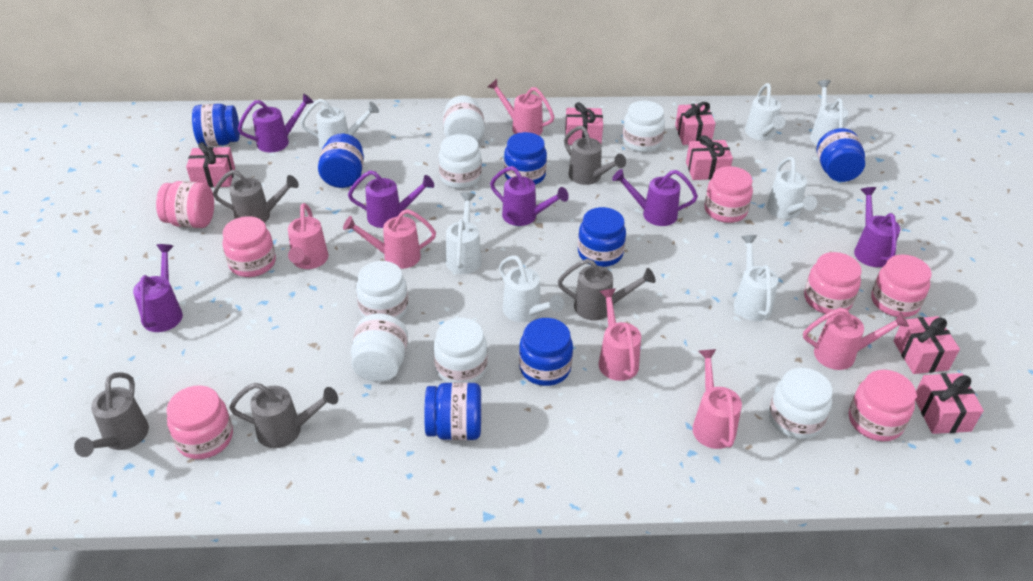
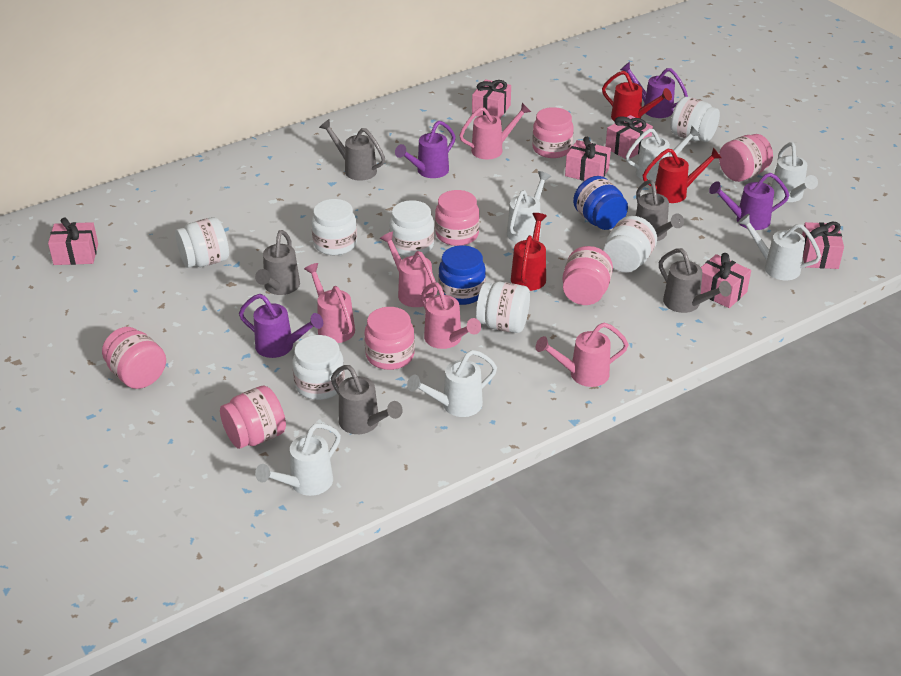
blue jar: 7 -> 2
pink watering can: 6 -> 5
purple watering can: 6 -> 4
red watering can: 0 -> 3
white watering can: 7 -> 6

